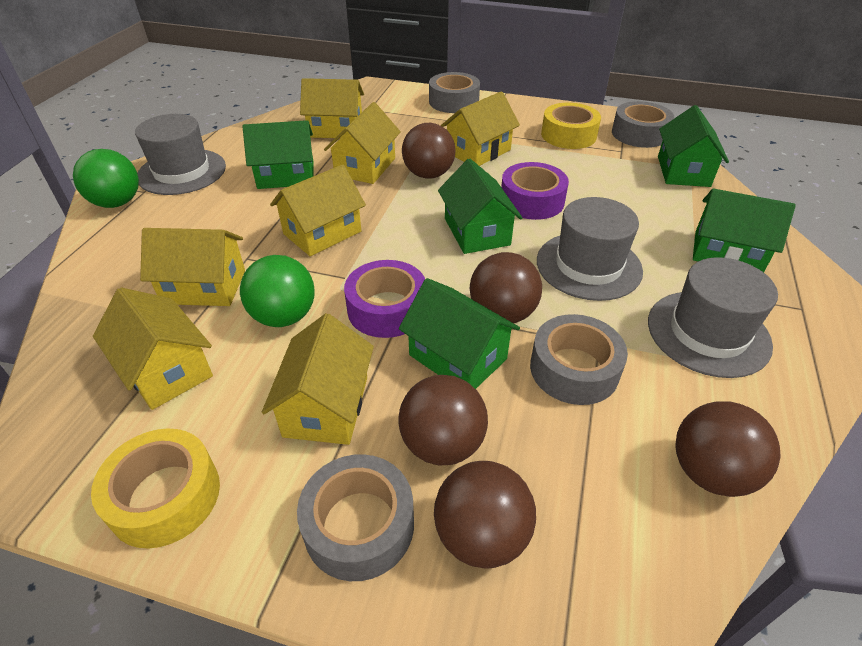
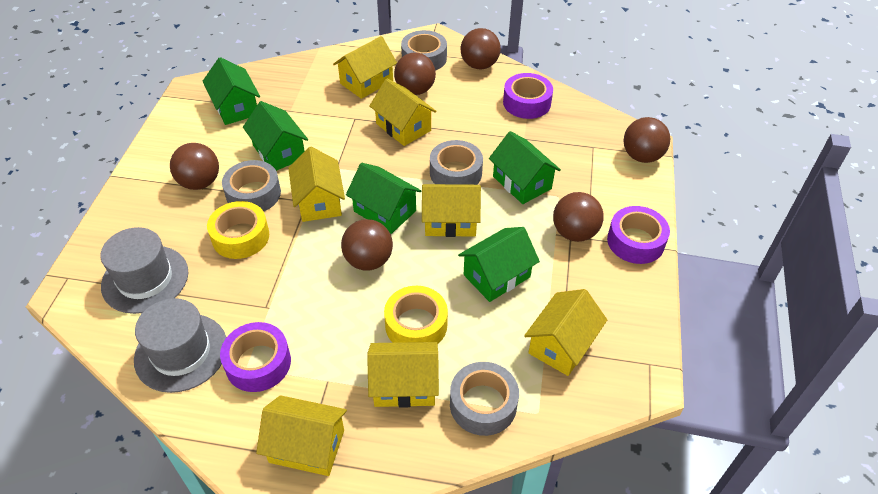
brown ball: 5 -> 6
green ball: 2 -> 0
grey hat: 3 -> 2
purple tape: 2 -> 3

